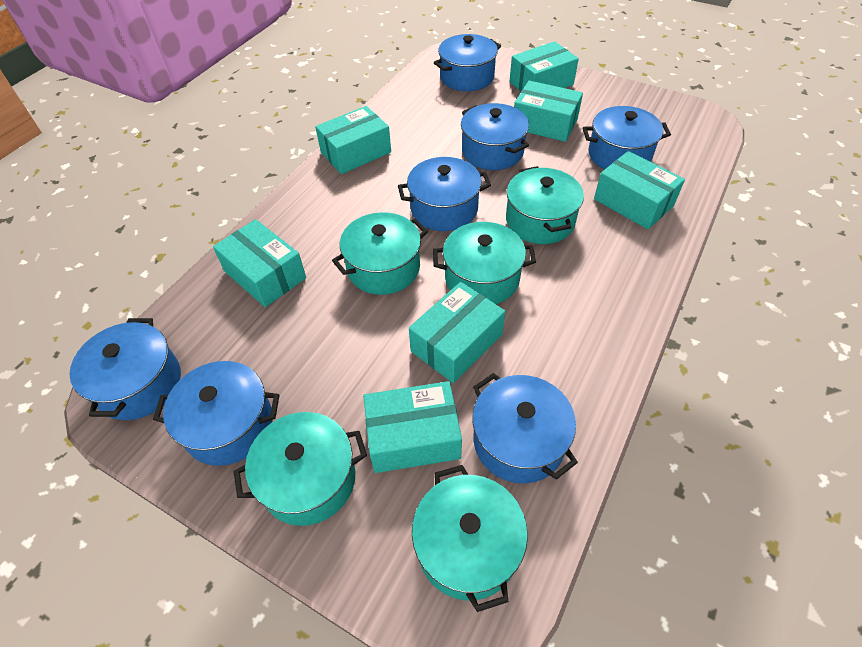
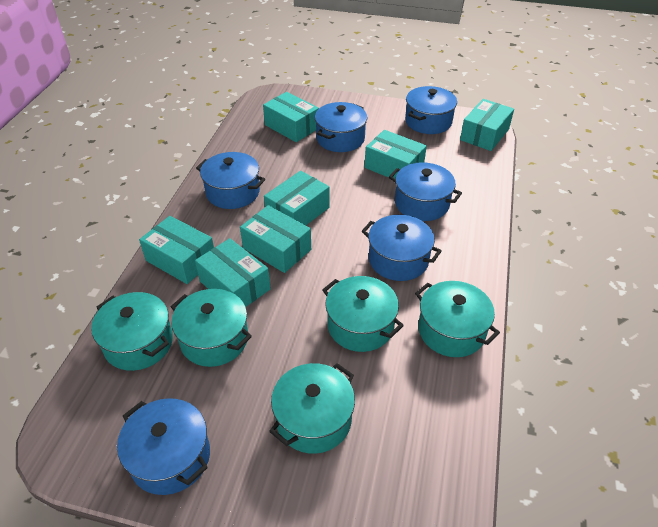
blue pot: 7 -> 6

